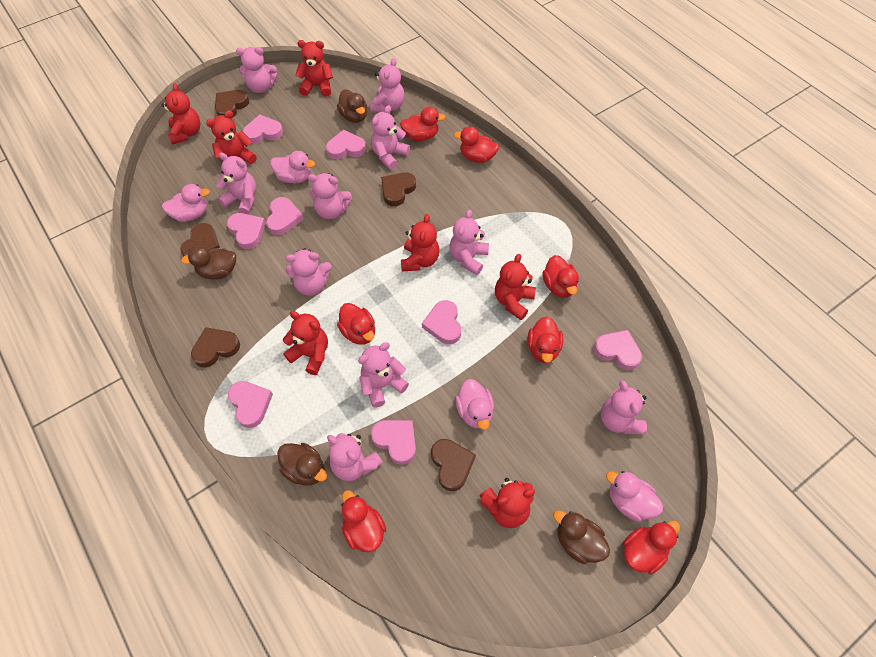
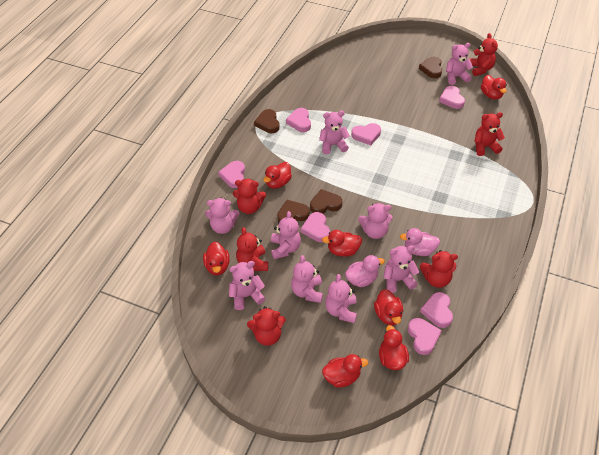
brown duck: 4 -> 0
brown heart: 5 -> 4
pink duck: 4 -> 2
pink heart: 8 -> 7
pink teddy bear: 10 -> 9
red teddy bear: 7 -> 6

